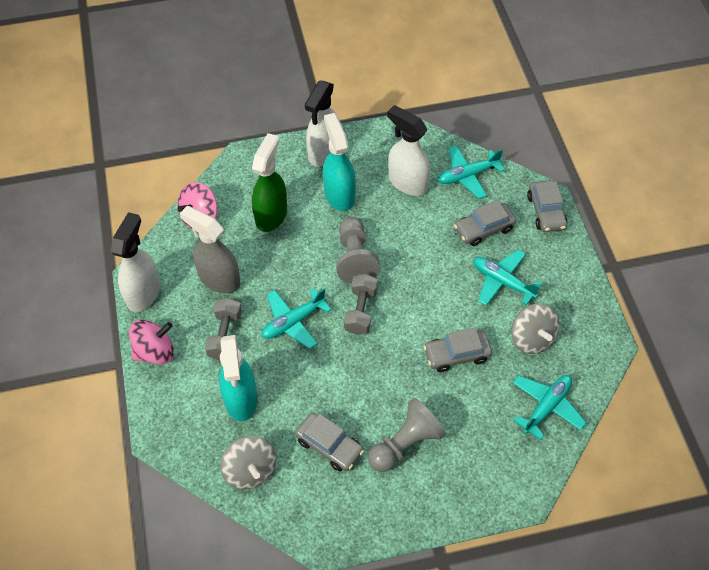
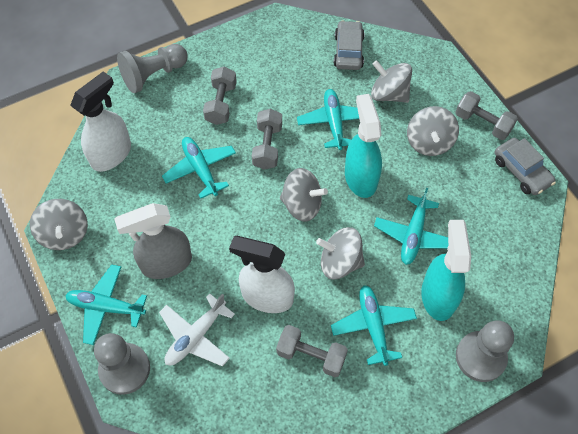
green spray bottle: 1 -> 0
grey car: 4 -> 2
grey dumbbell: 2 -> 4
grey pawn: 2 -> 3
grey spinning top: 2 -> 5
pink spinning top: 2 -> 0
turquoise plane: 4 -> 5
white plane: 0 -> 1
white spray bottle: 3 -> 2

